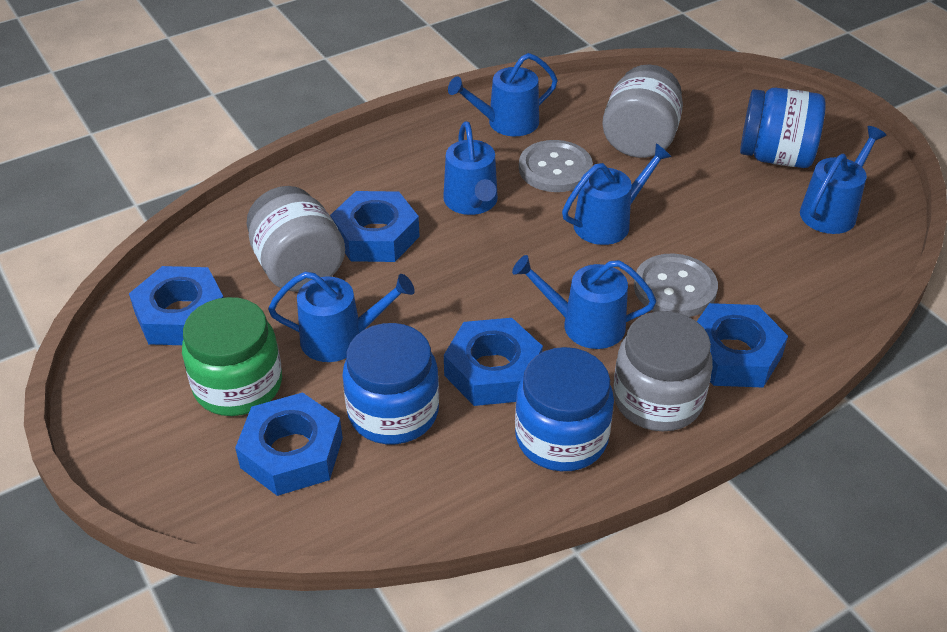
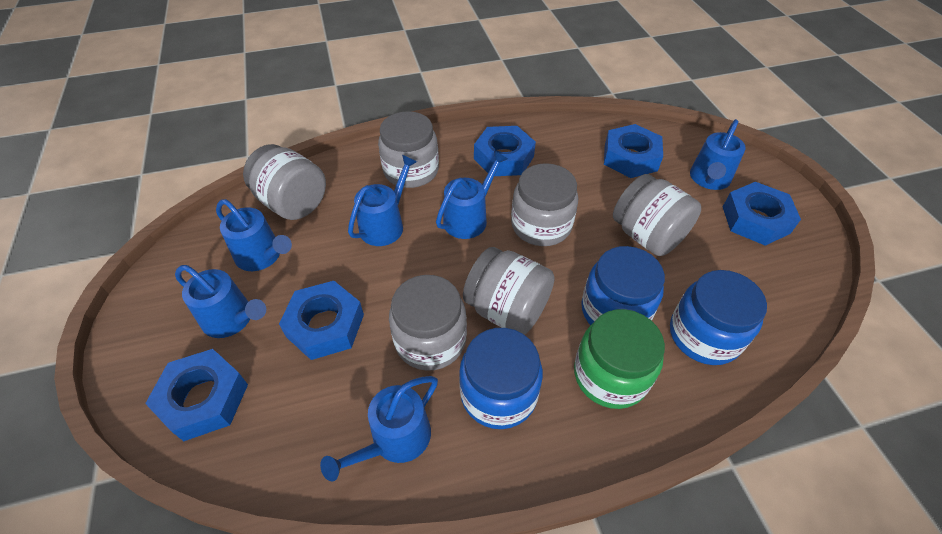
grey button: 2 -> 0
grey jar: 3 -> 6

